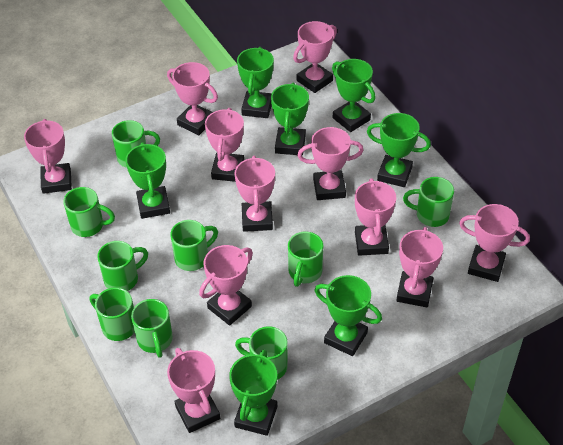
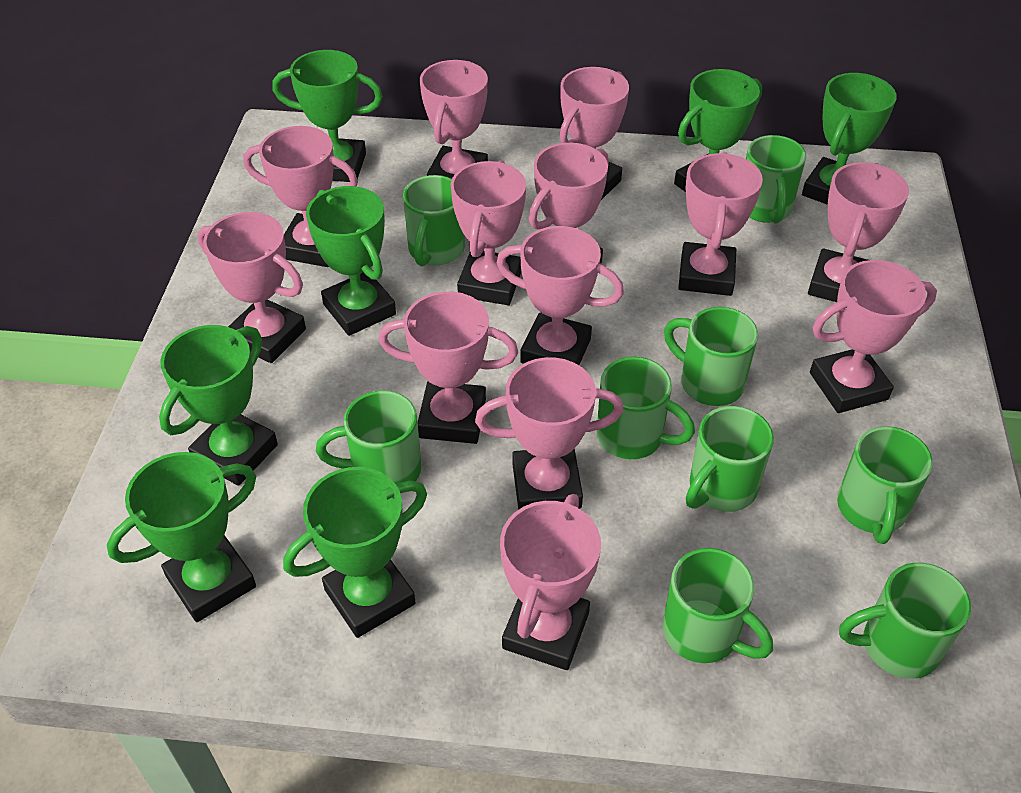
pink trophy: 11 -> 13

